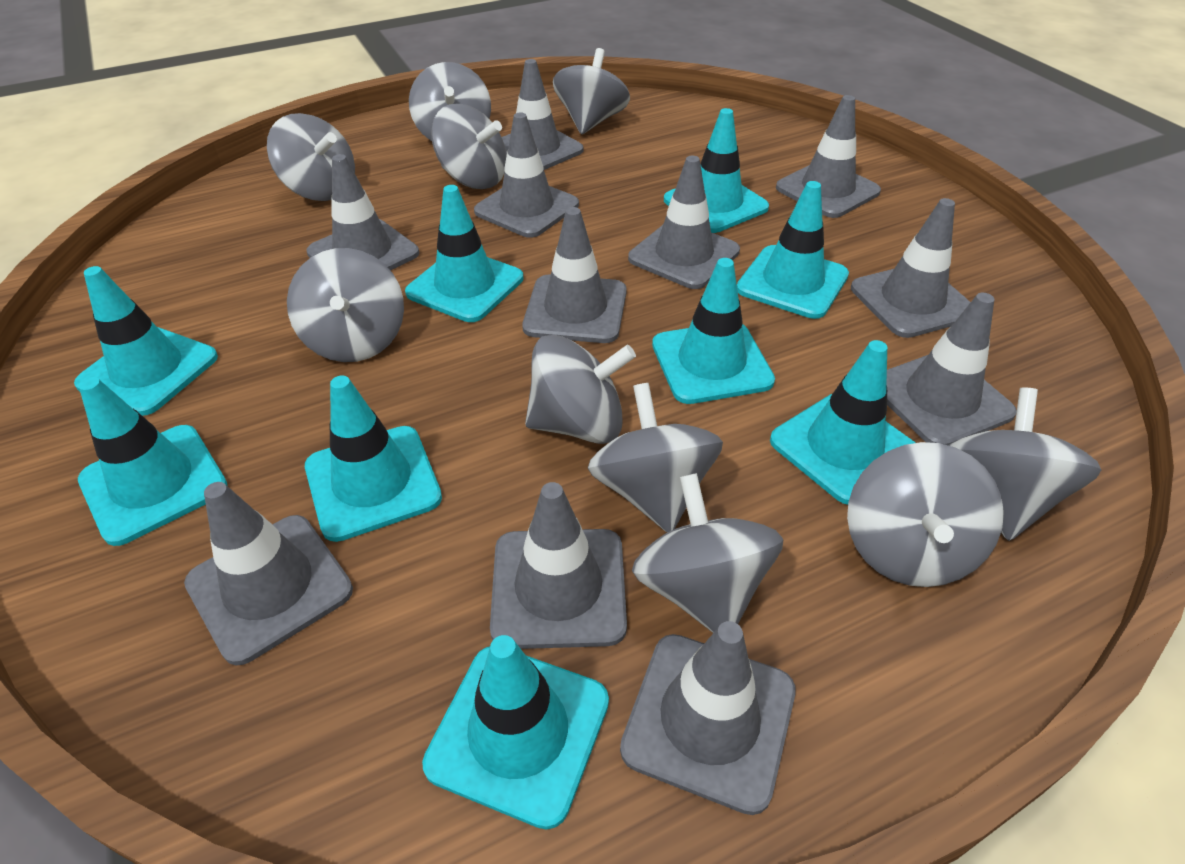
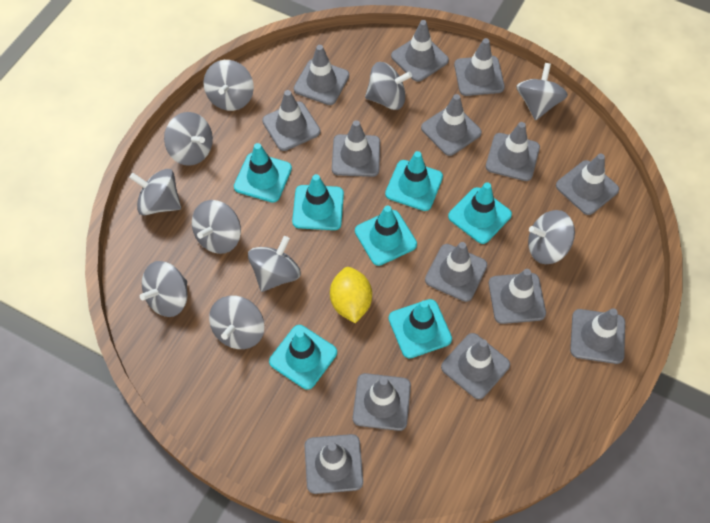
grey traffic cone: 11 -> 14
turquoise traffic cone: 9 -> 7
yellow lemon: 0 -> 1

